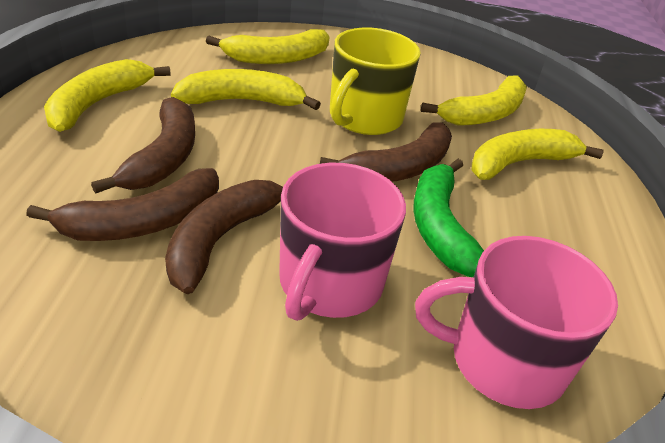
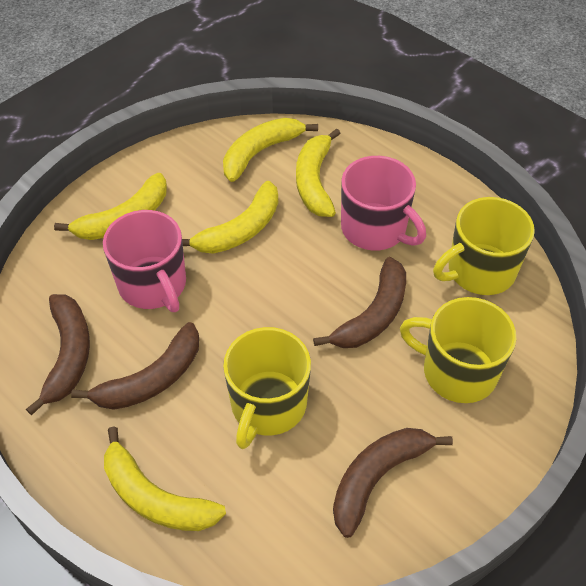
green banana: 1 -> 0
yellow mug: 1 -> 3

